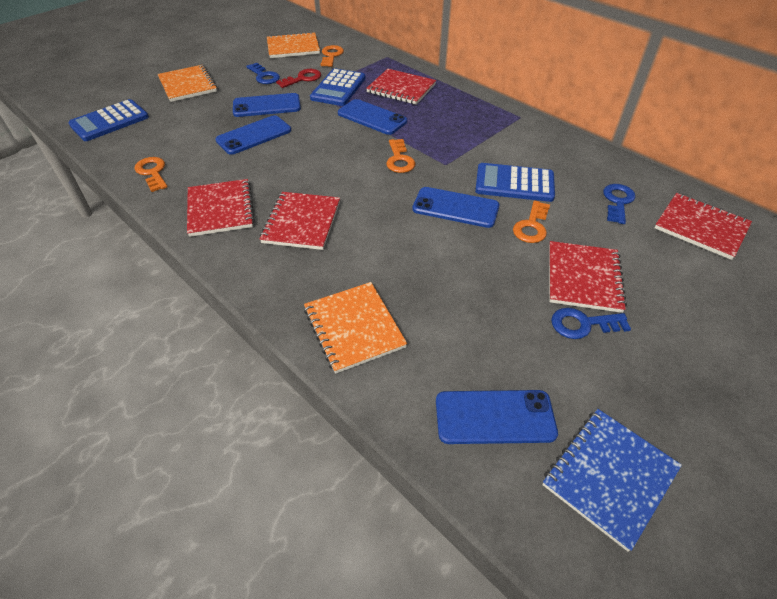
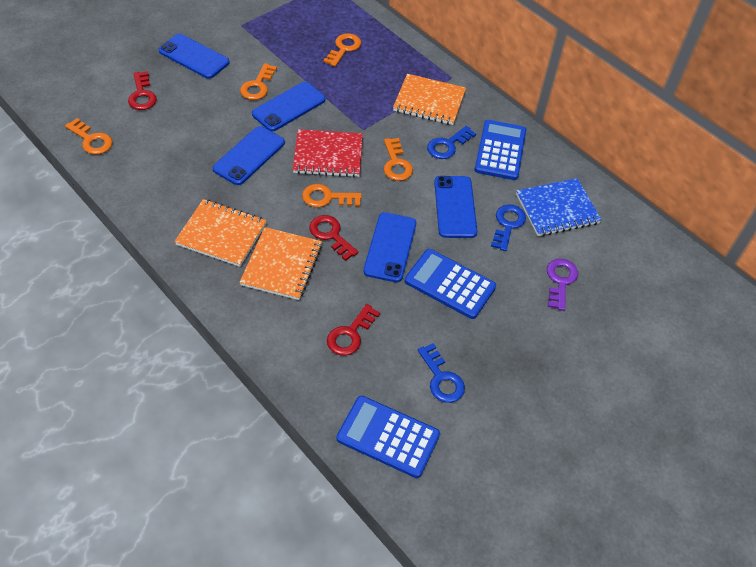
orange key: 4 -> 5
purple key: 0 -> 1
red key: 1 -> 3
red notebook: 5 -> 1

